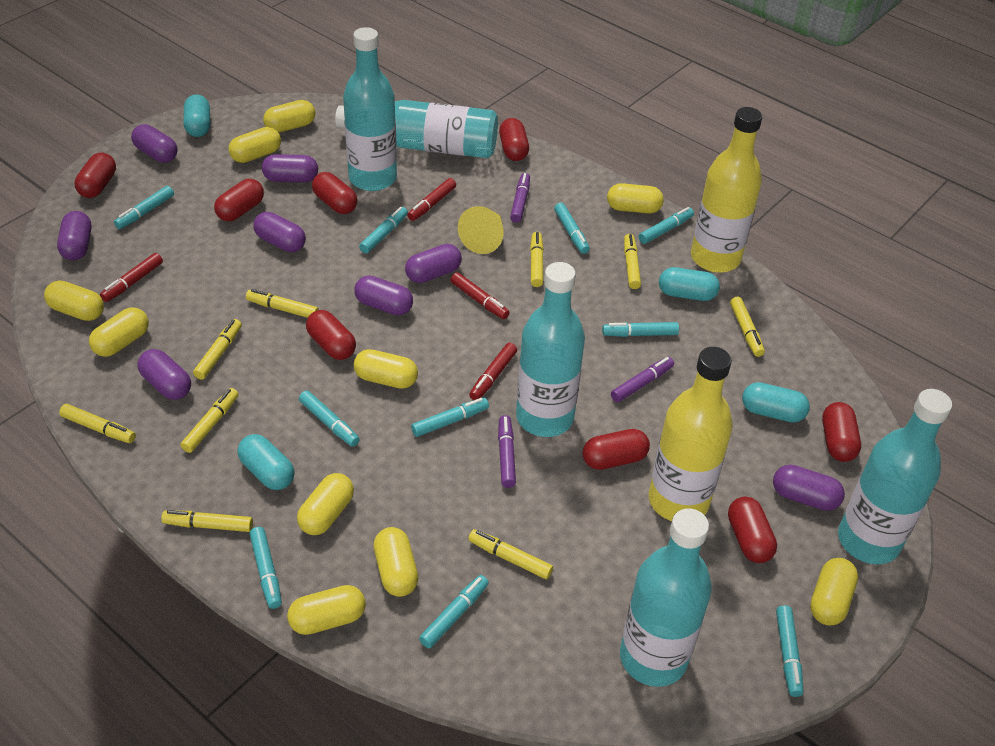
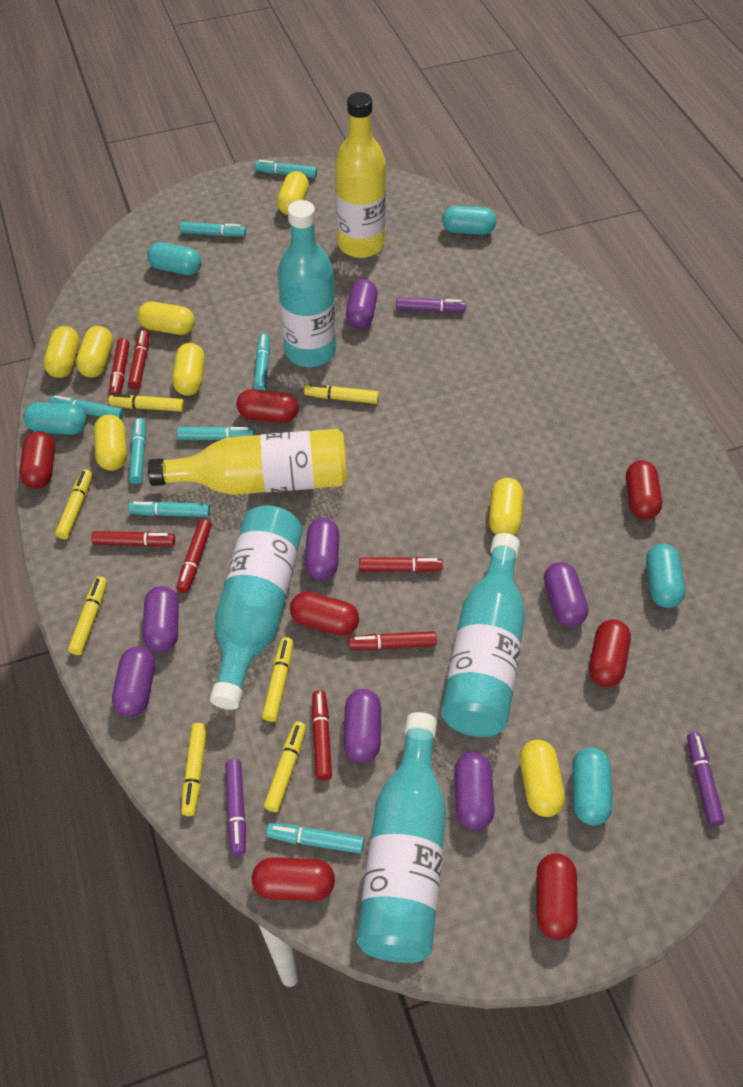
purple capsule: 8 -> 7
red capsule: 8 -> 7
red marker: 4 -> 7
turquoise bottle: 5 -> 4
turquoise capsule: 4 -> 5
turquoise marker: 10 -> 8
yellow capsule: 10 -> 8
yellow cone: 1 -> 0
yellow marker: 9 -> 7

